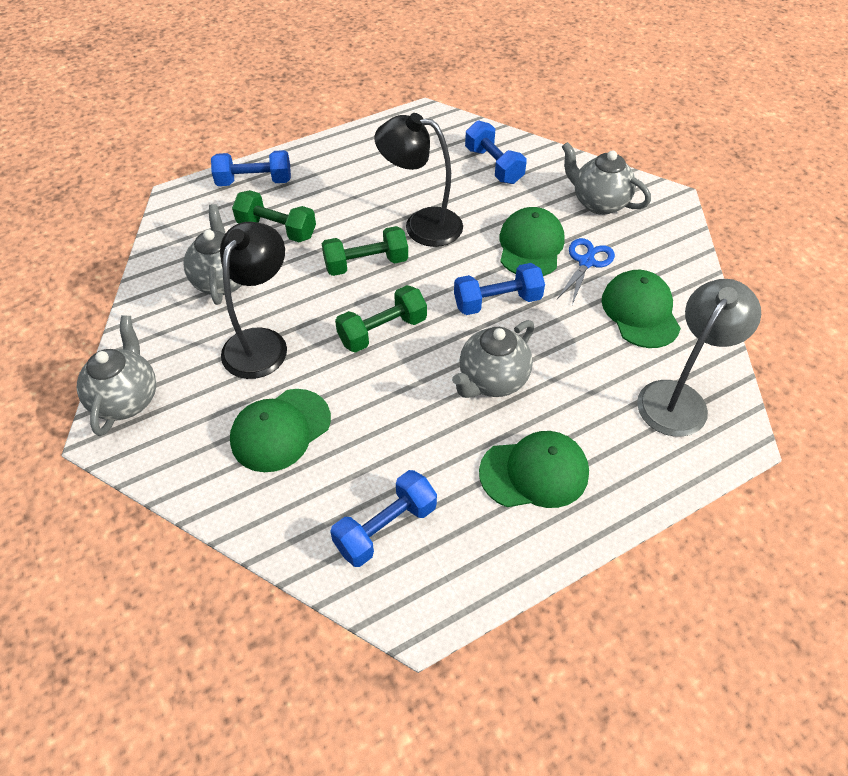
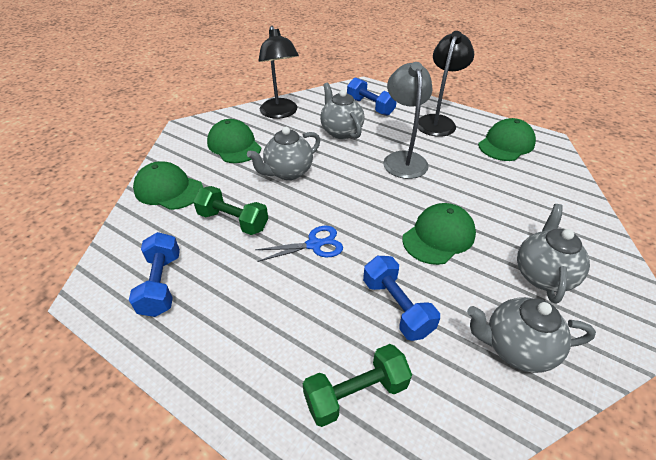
blue dumbbell: 4 -> 3
green dumbbell: 3 -> 2

